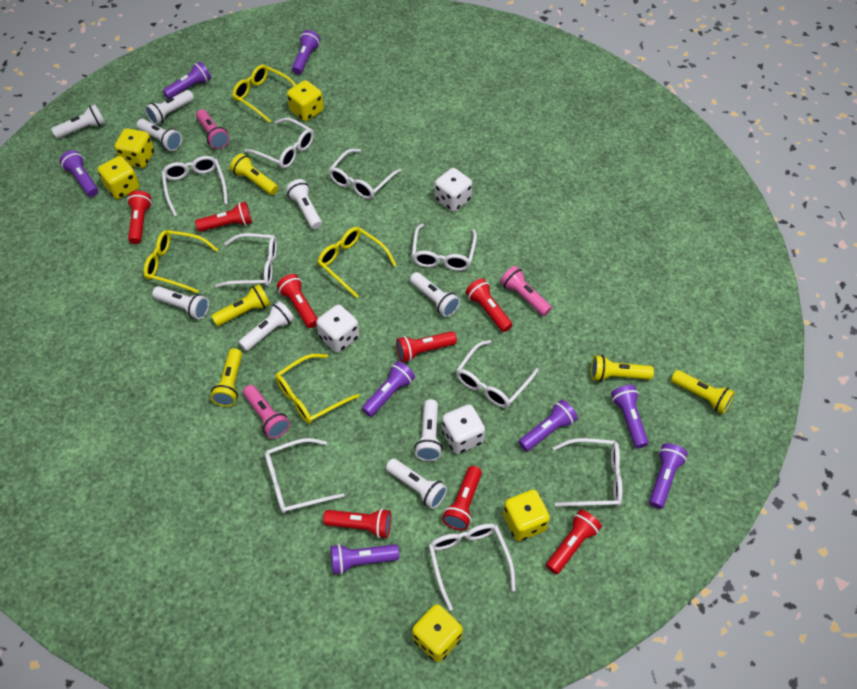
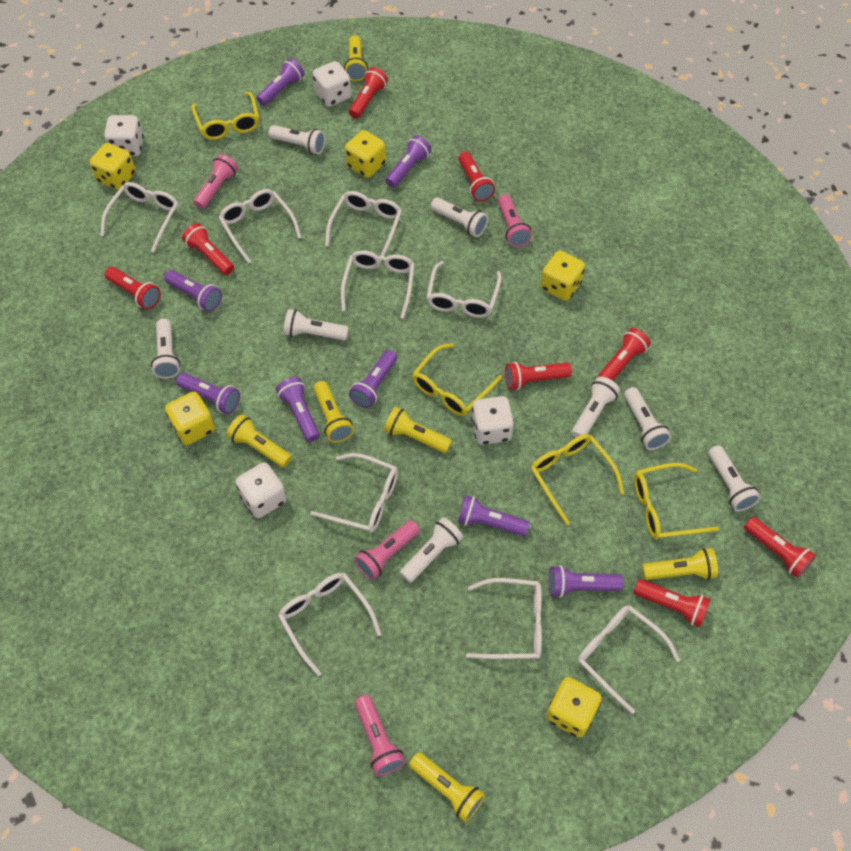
pink flashlight: 3 -> 4
white dice: 3 -> 4
white flashlight: 9 -> 8
yellow flashlight: 5 -> 6

